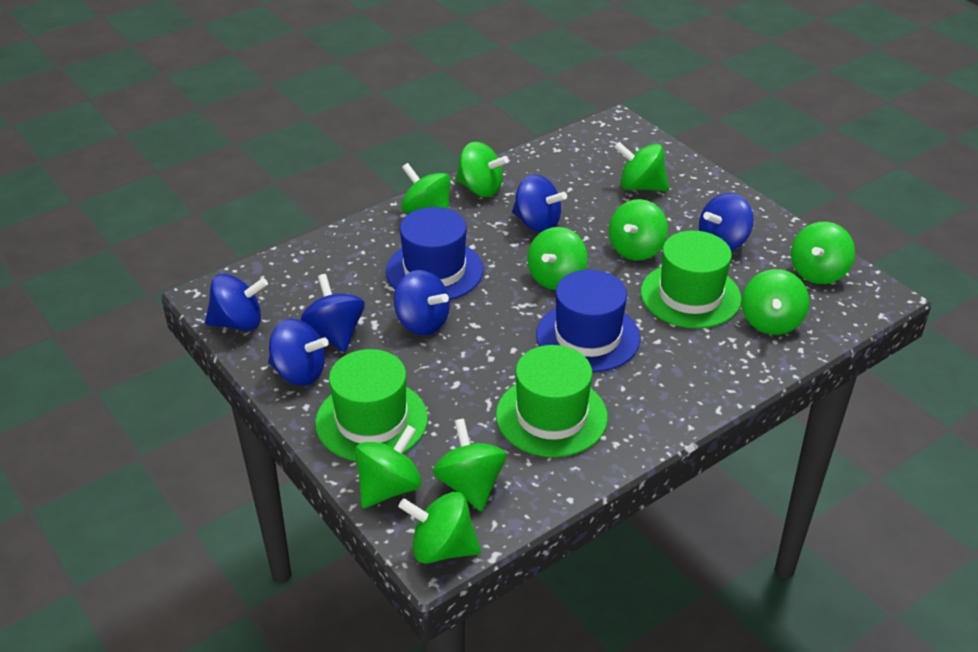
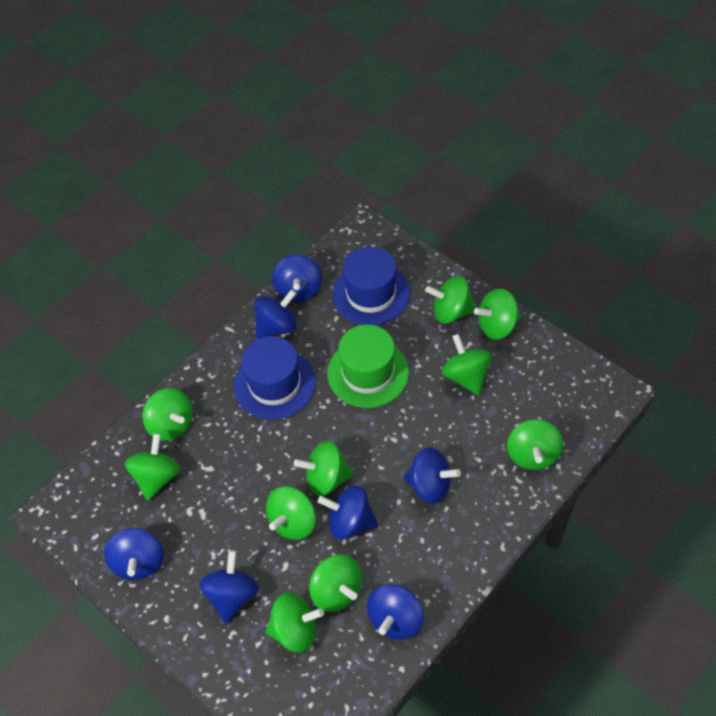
blue spinning top: 6 -> 7
green hat: 3 -> 1

